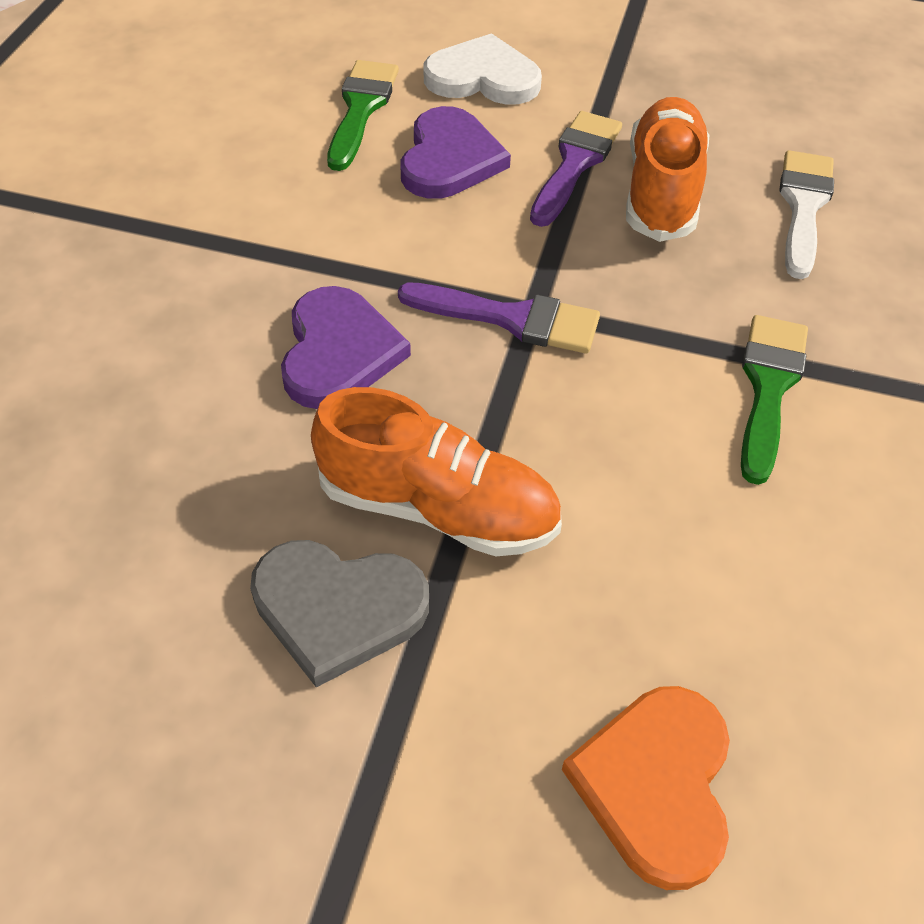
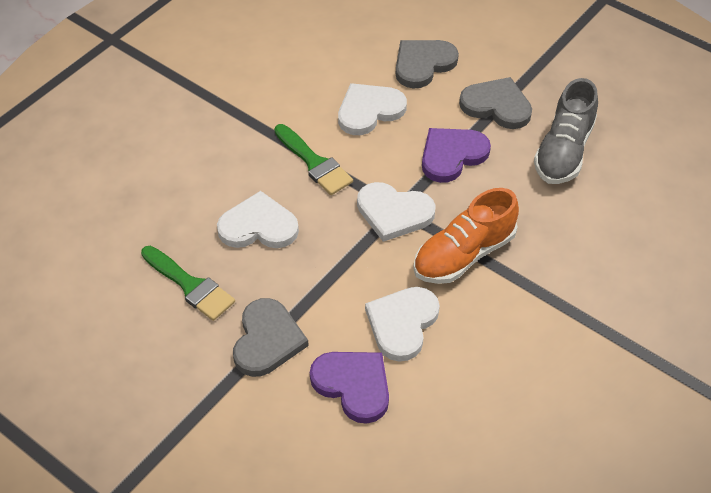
grey heart: 1 -> 3
grey shoe: 0 -> 1
orange heart: 1 -> 0
orange shoe: 2 -> 1
purple brush: 2 -> 0
white brush: 1 -> 0
white heart: 1 -> 4

